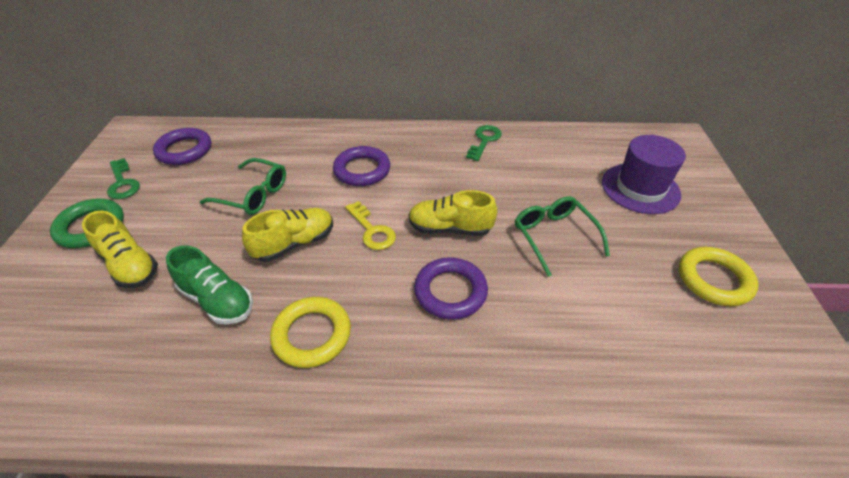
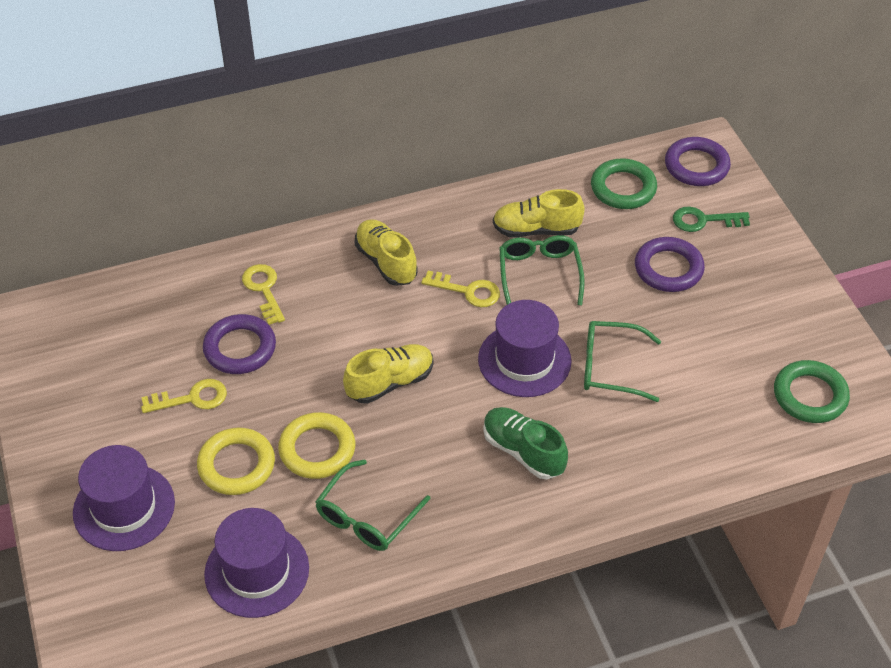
green glasses: 2 -> 3
green key: 2 -> 1
green ring: 1 -> 2
purple hat: 1 -> 3
yellow key: 1 -> 3

